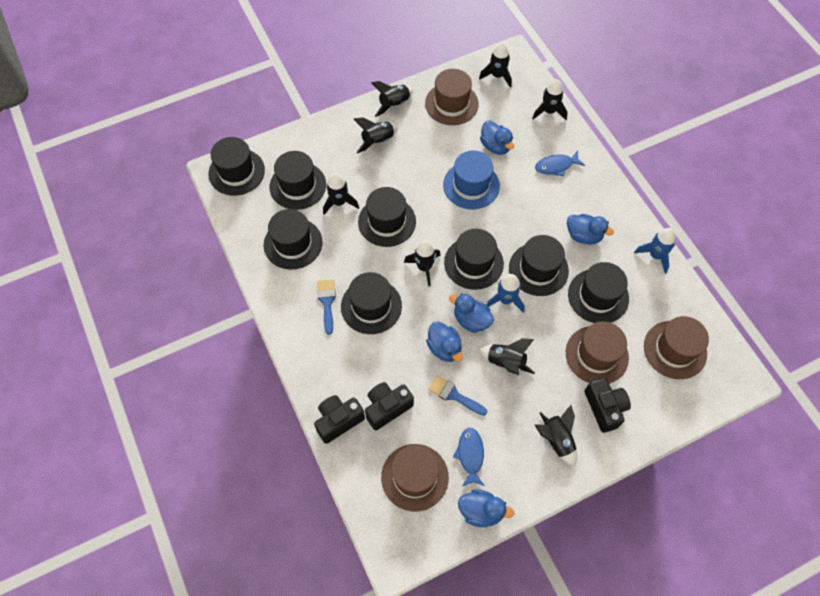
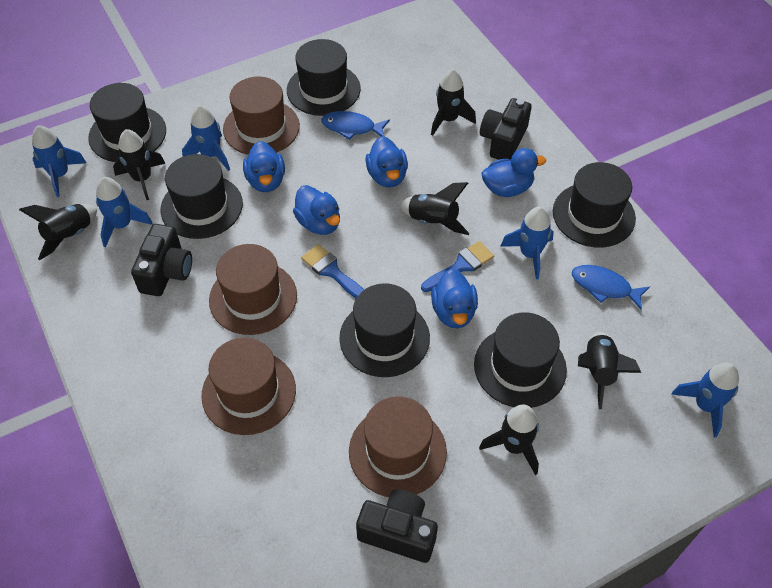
black hat: 8 -> 6
black rocket: 8 -> 6
blue hat: 1 -> 0
blue rocket: 2 -> 5

